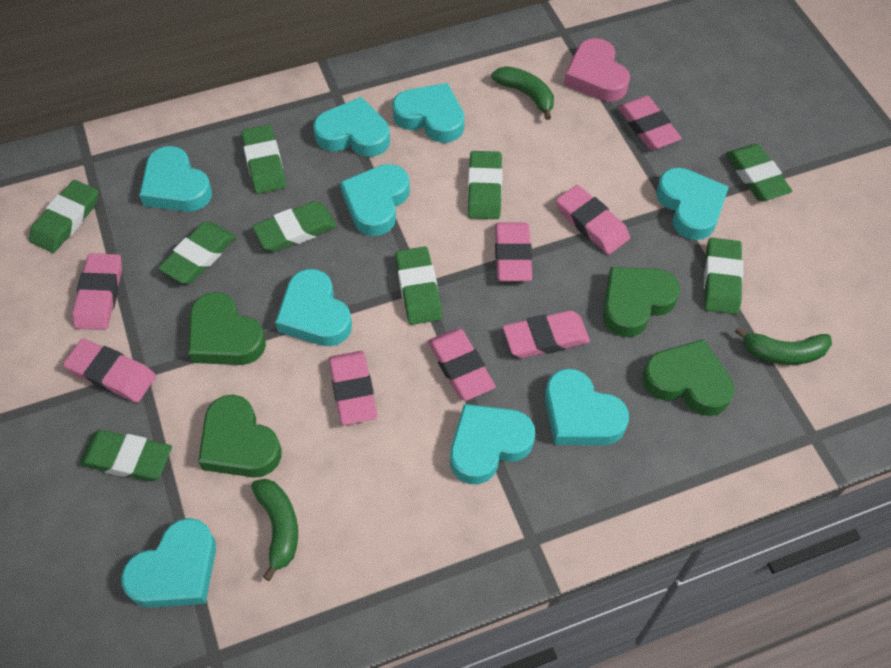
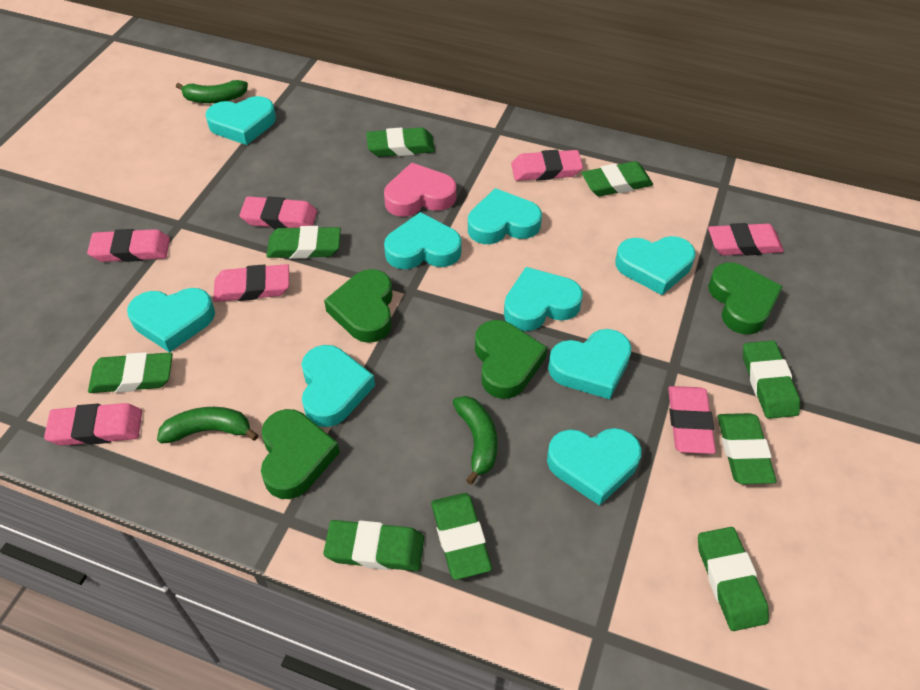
pink eraser: 8 -> 7

